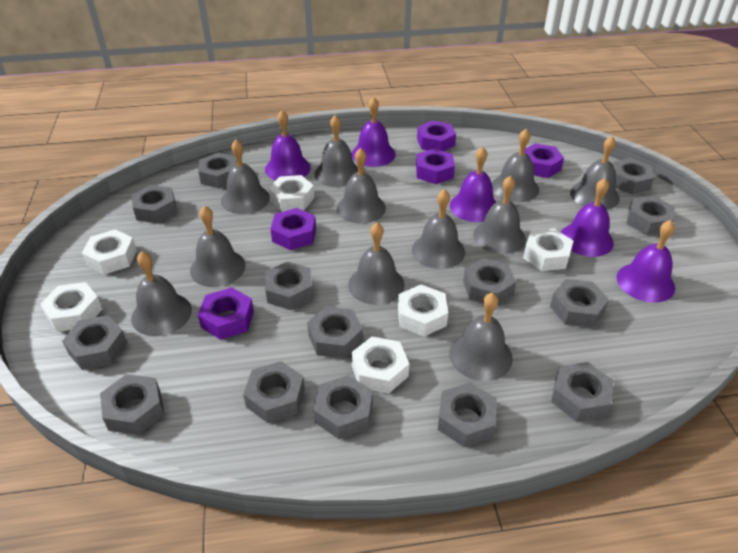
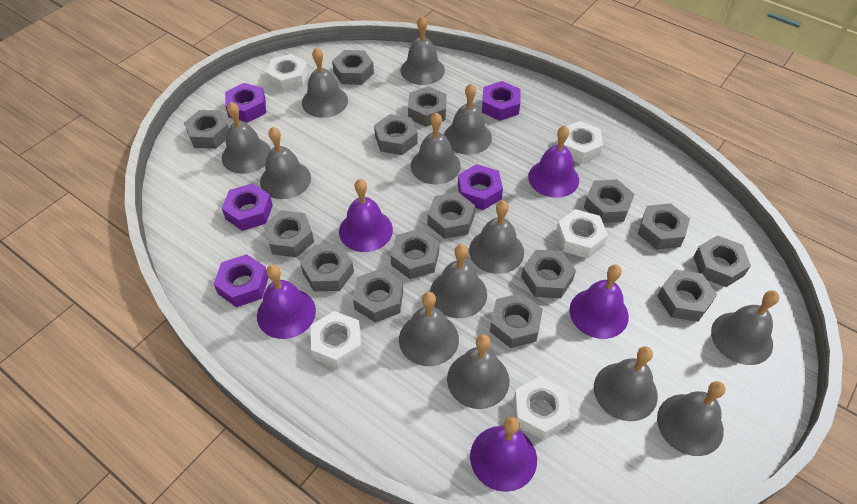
grey bell: 11 -> 13
grey nut: 14 -> 15
white nut: 6 -> 5

